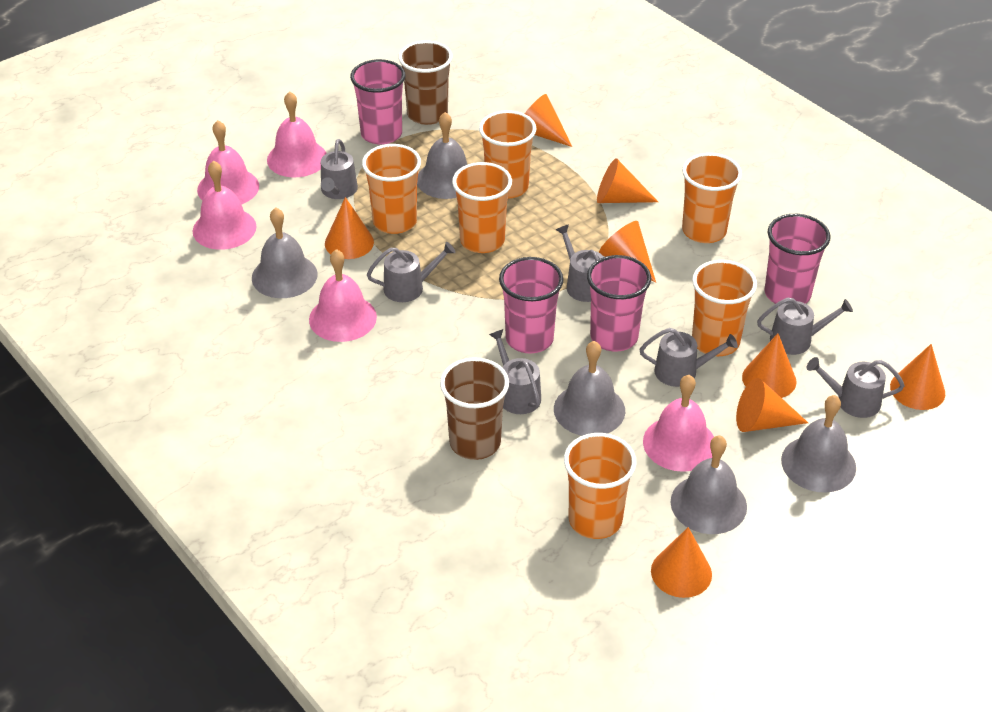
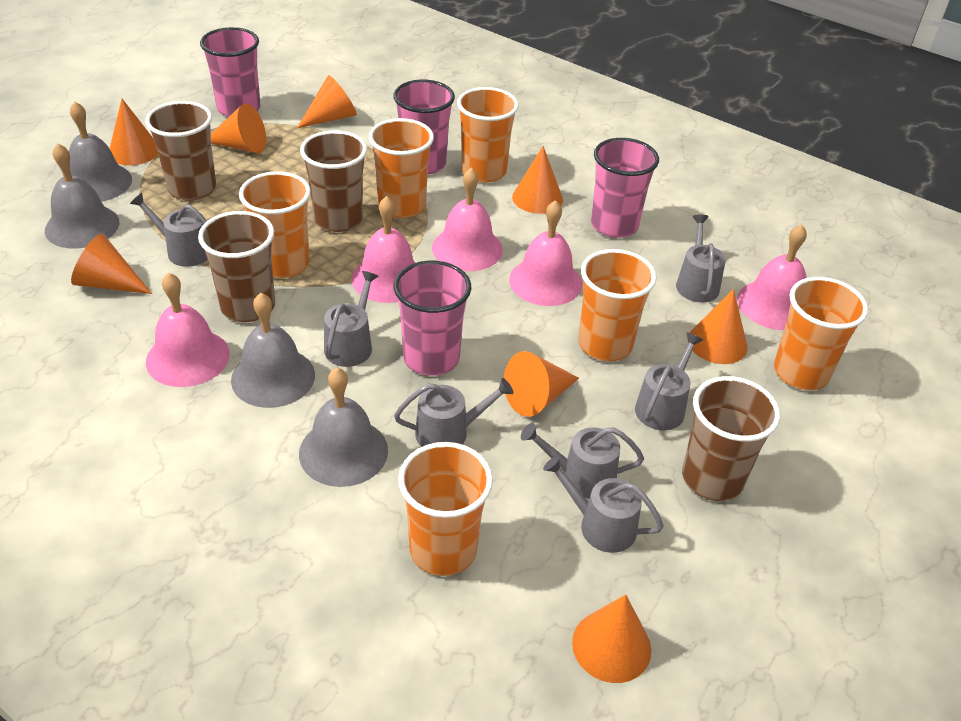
brown cup: 2 -> 4
grey bell: 5 -> 4

